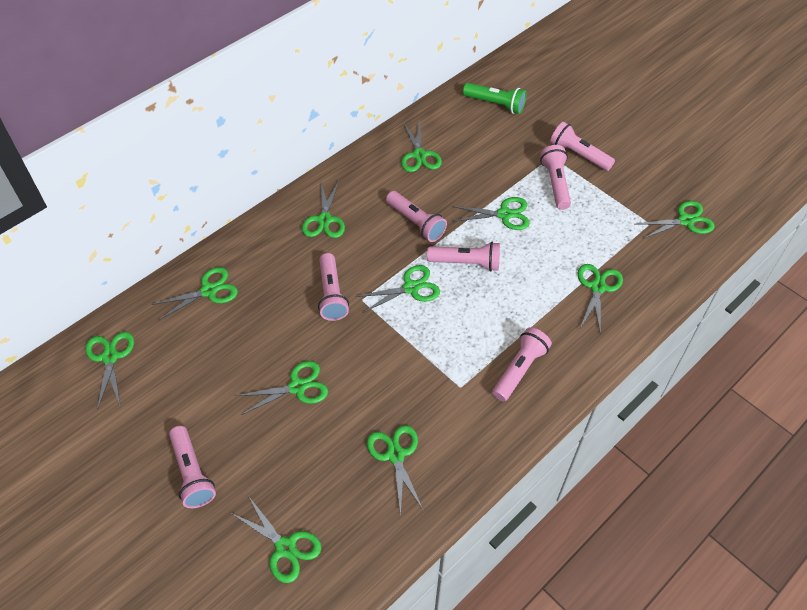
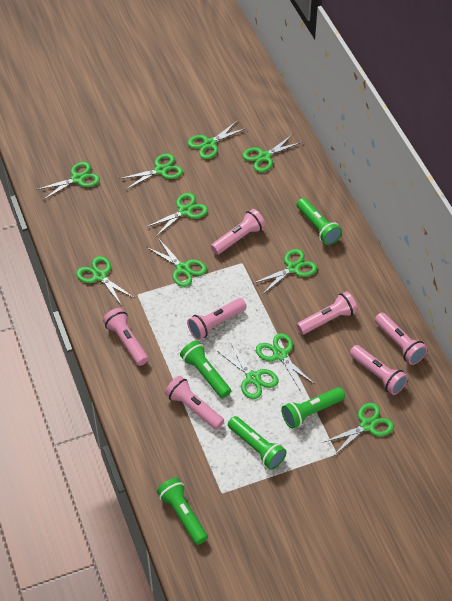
green flashlight: 1 -> 5

